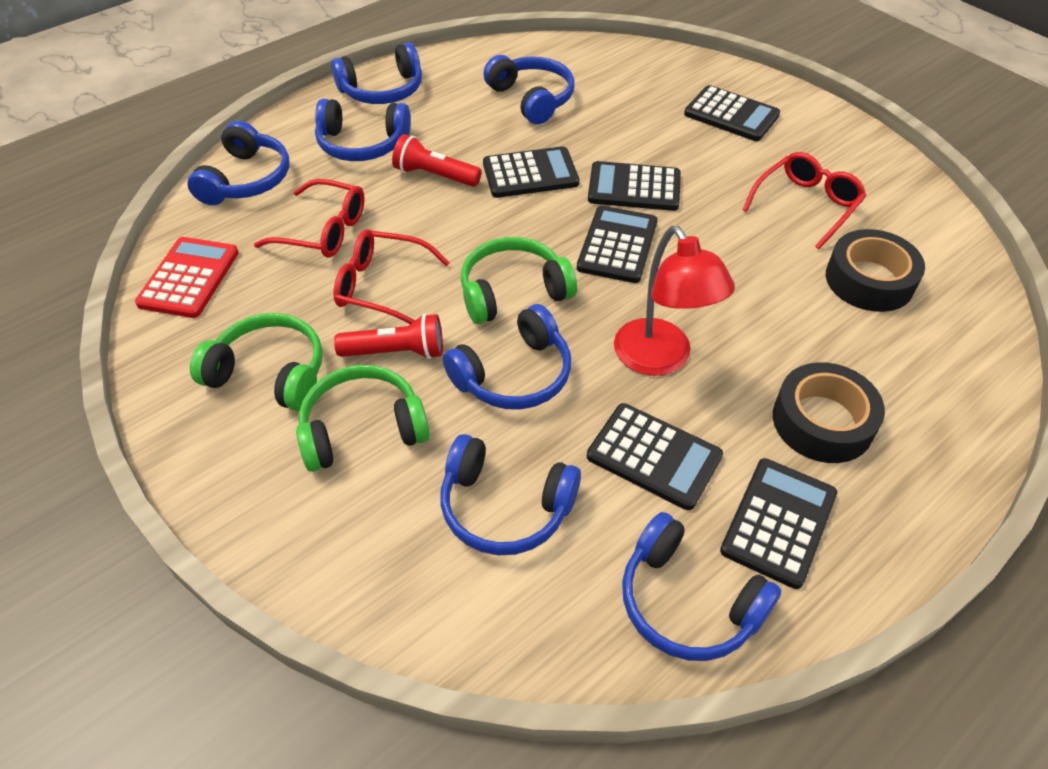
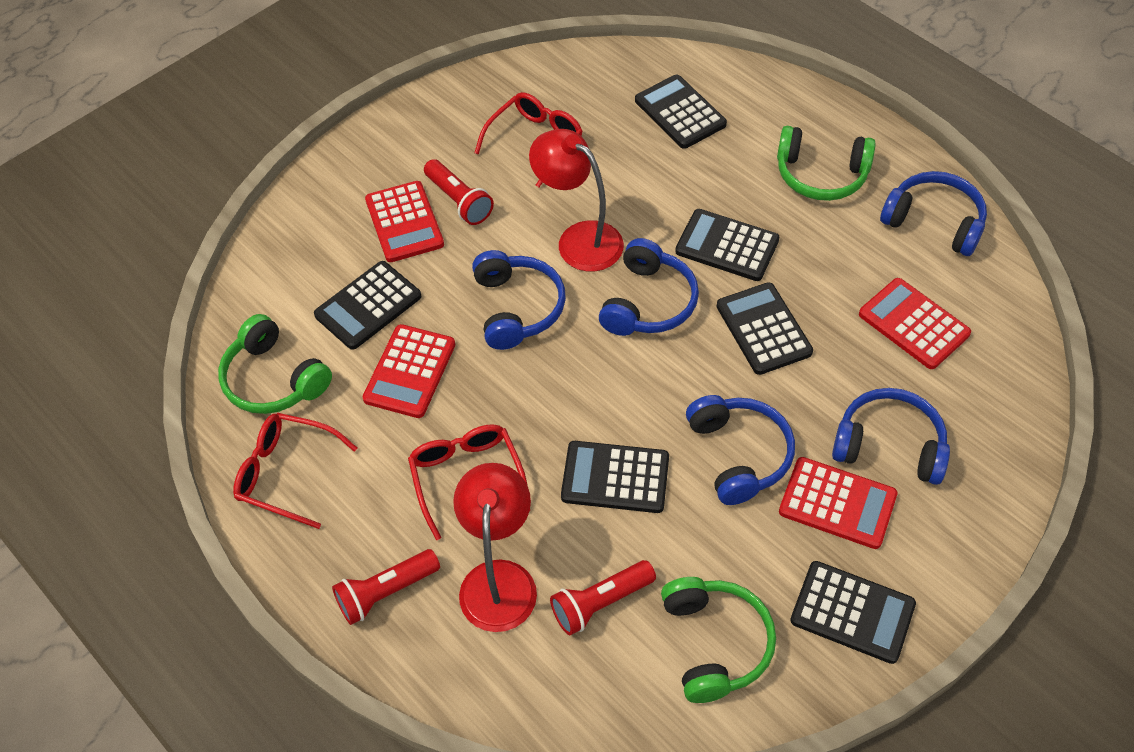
black tape: 2 -> 0
blue headphones: 7 -> 5
red calculator: 1 -> 4
red flashlight: 2 -> 3
red lamp: 1 -> 2

